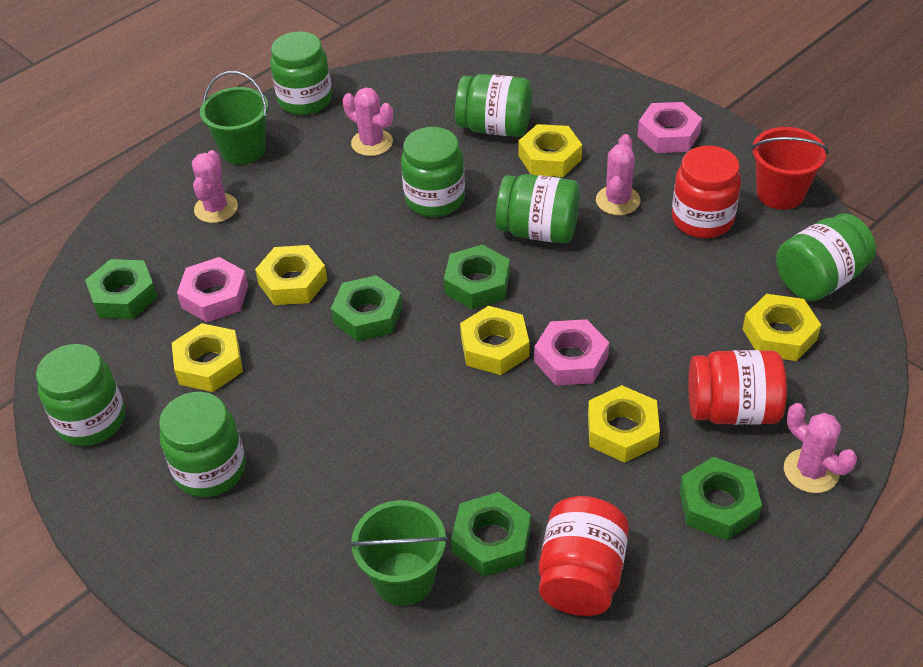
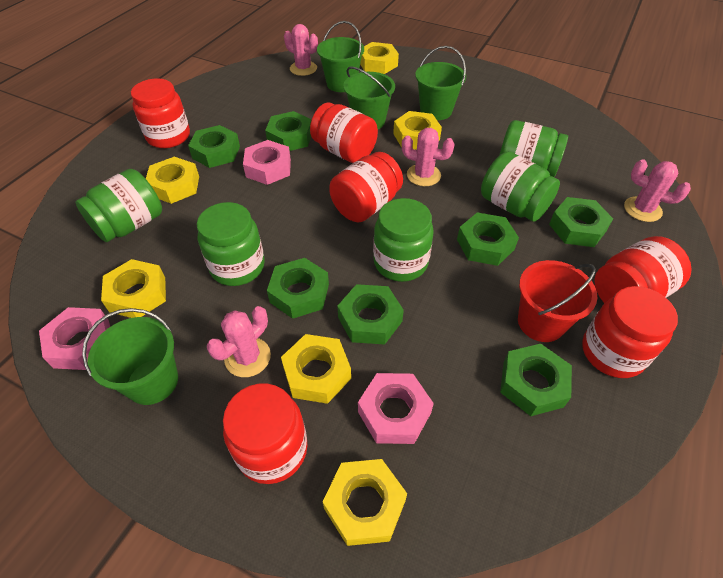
green bucket: 2 -> 4
green jar: 7 -> 5
green nut: 5 -> 7
red jar: 3 -> 6

